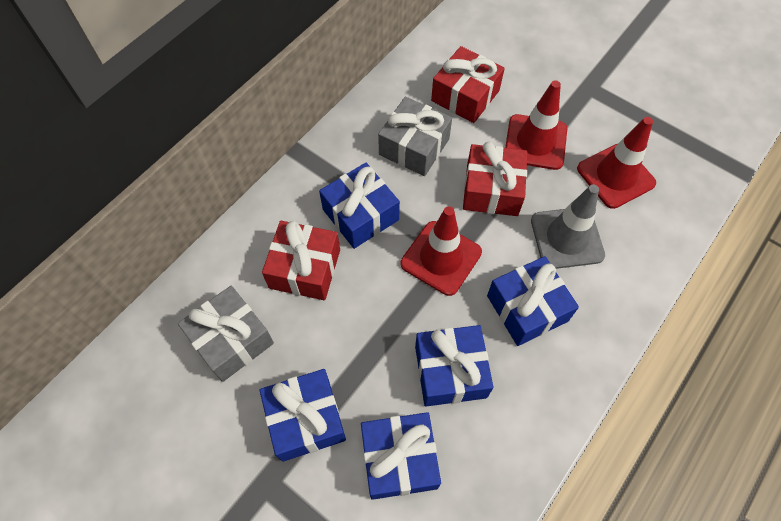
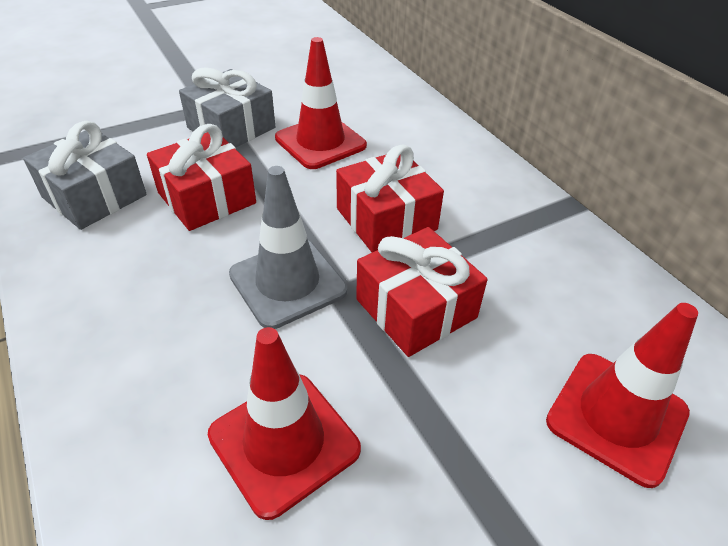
blue gift: 5 -> 0

